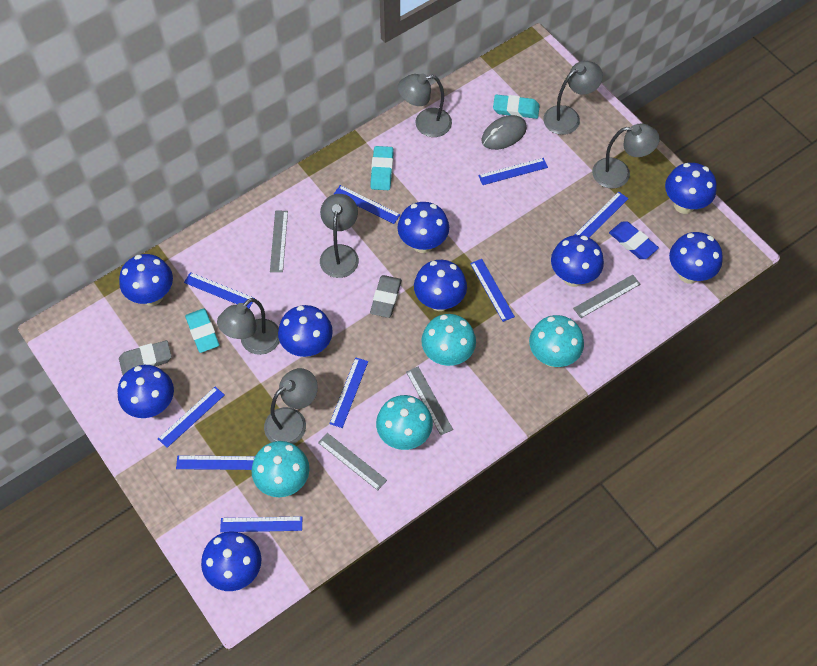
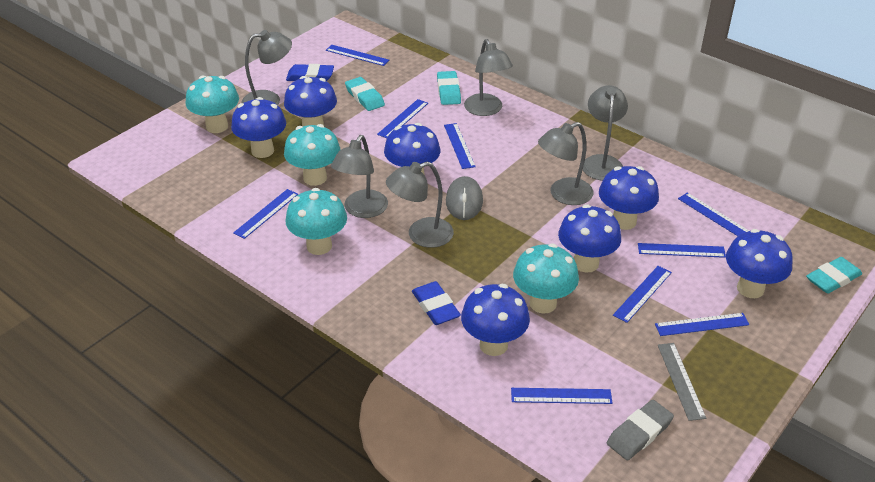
blue eraser: 1 -> 2
blue mushroom: 9 -> 7
grey eraser: 2 -> 1
grey ruler: 4 -> 1

